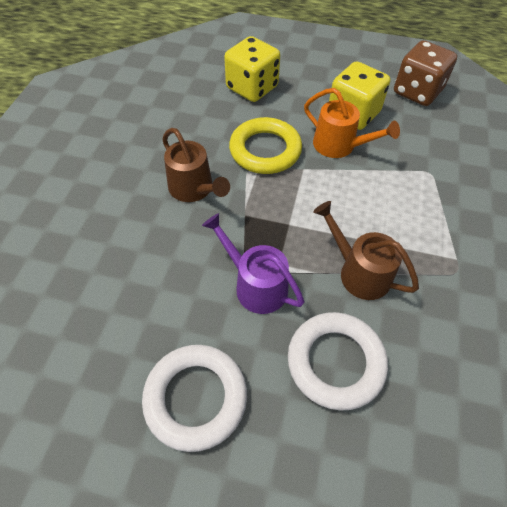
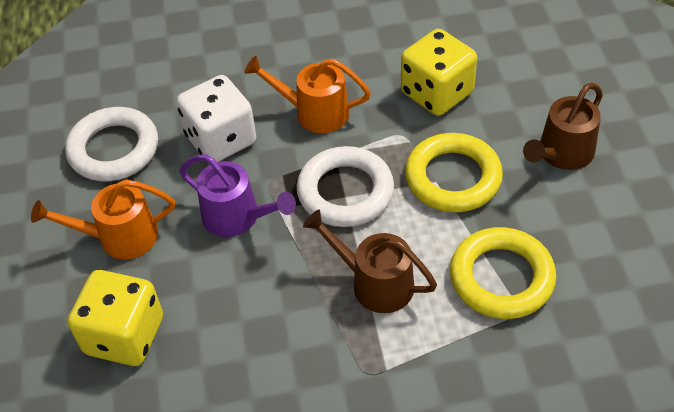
brown dice: 1 -> 0
orange watering can: 1 -> 2
white dice: 0 -> 1
yellow ring: 1 -> 2

